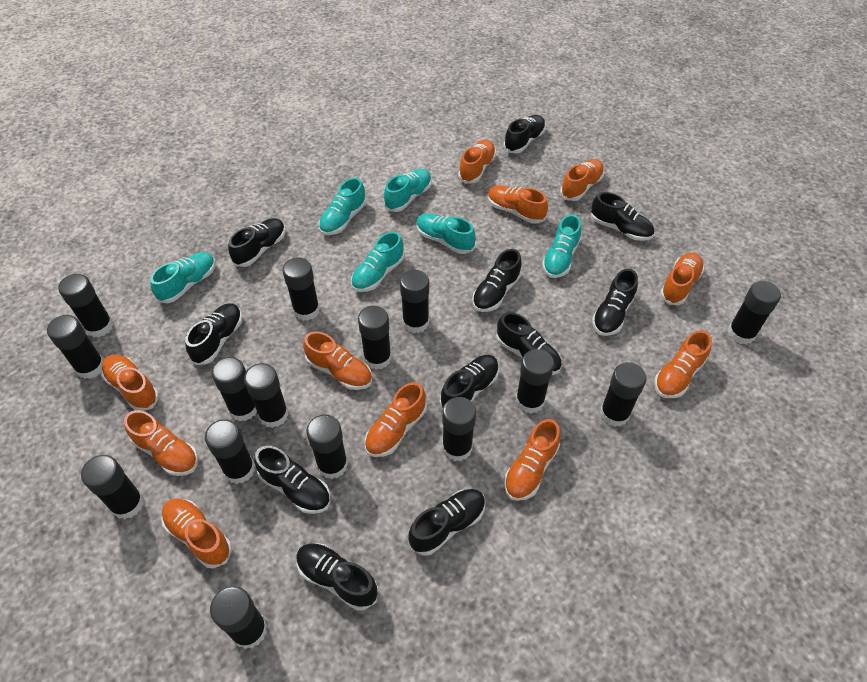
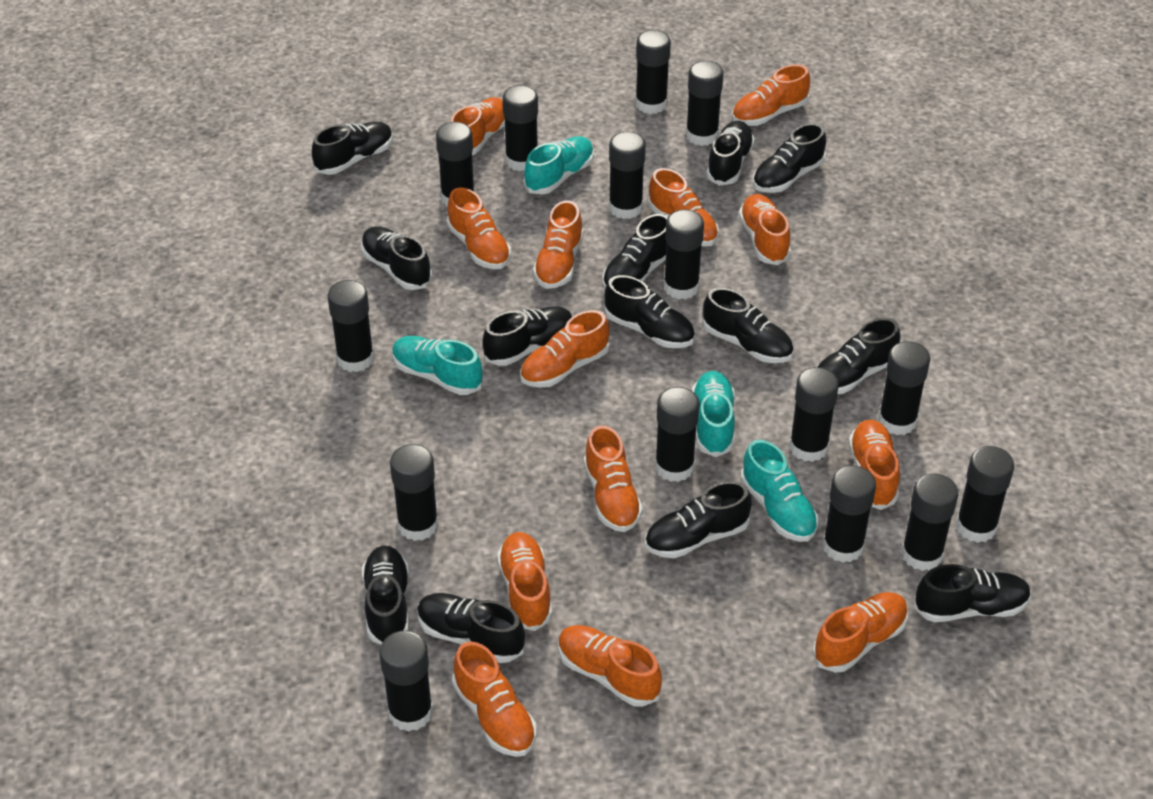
black shoe: 11 -> 13
orange shoe: 11 -> 13
turquoise shoe: 6 -> 4

